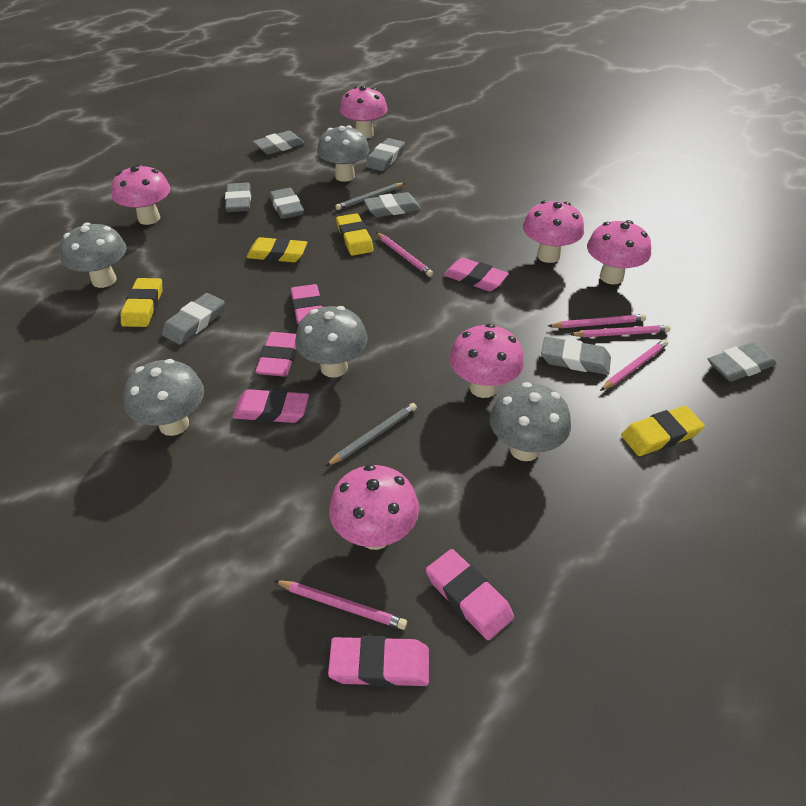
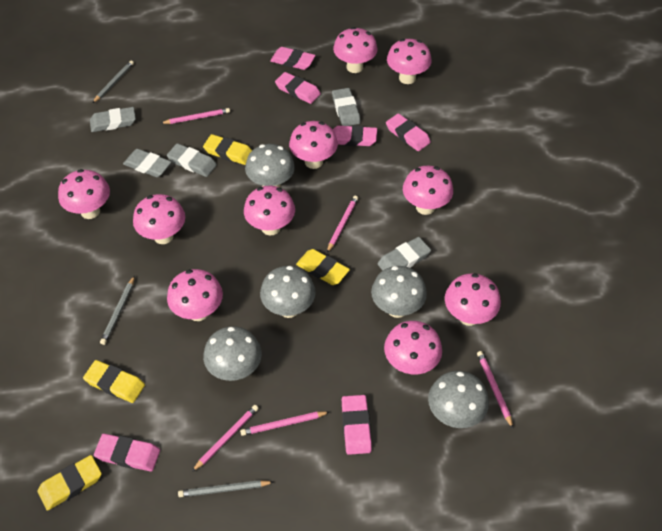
grey eraser: 8 -> 5
grey pencil: 2 -> 3
pink mushroom: 6 -> 10

